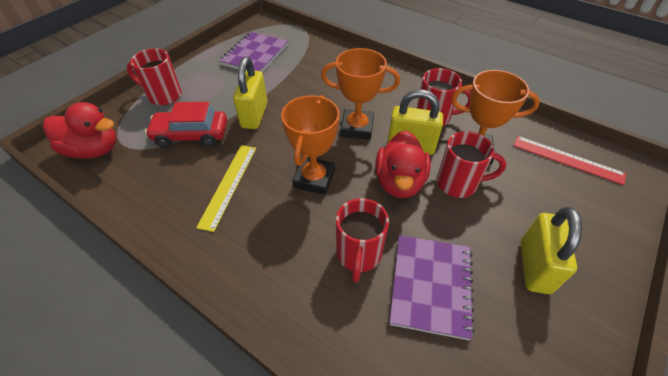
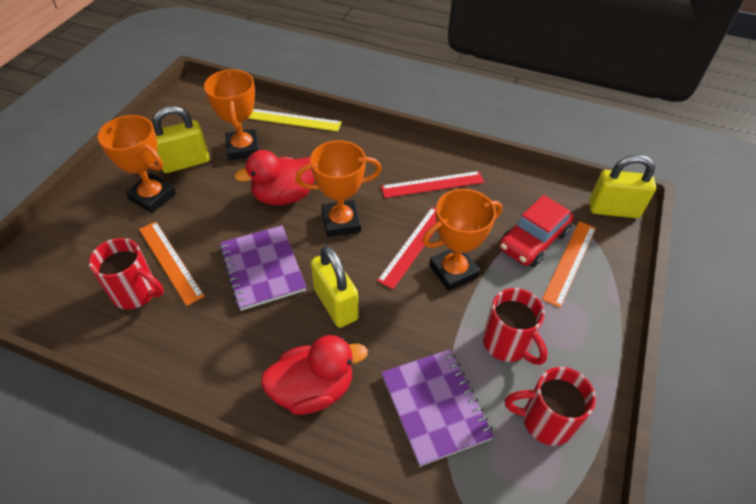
orange ruler: 0 -> 2
orange trophy: 3 -> 4
red mug: 4 -> 3
red ruler: 1 -> 2

